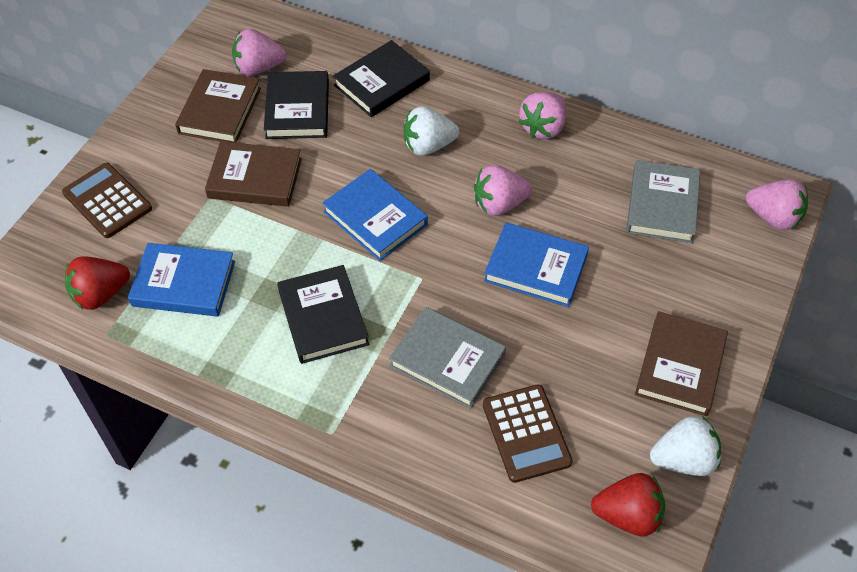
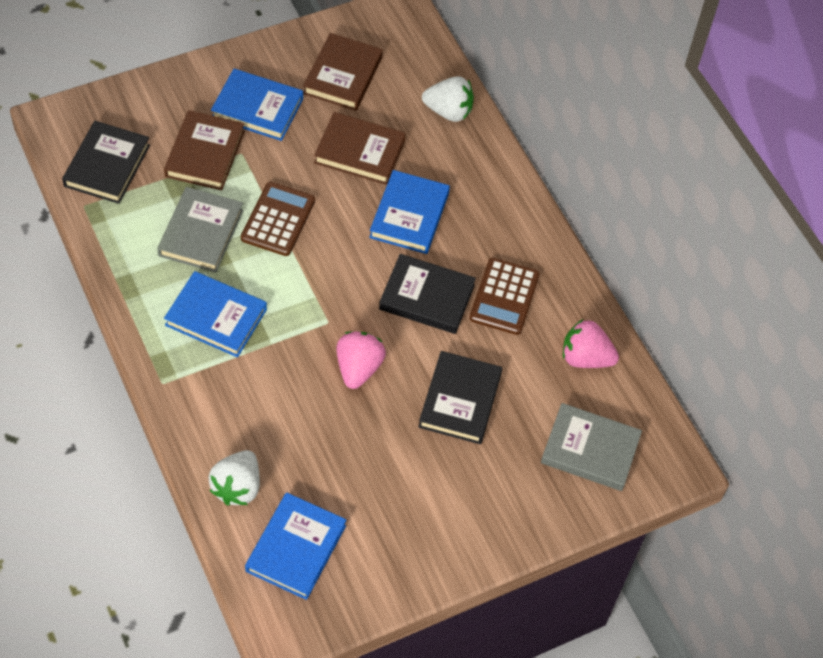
blue book: 3 -> 4
pink strawberry: 4 -> 2
red strawberry: 2 -> 0

